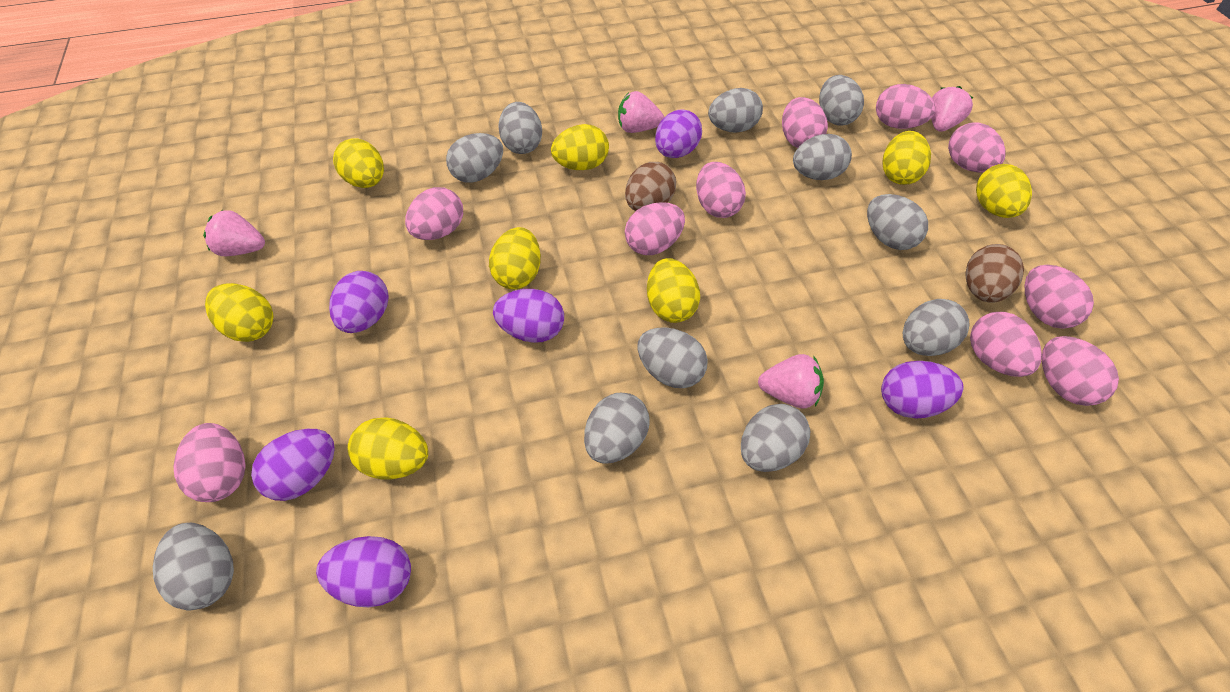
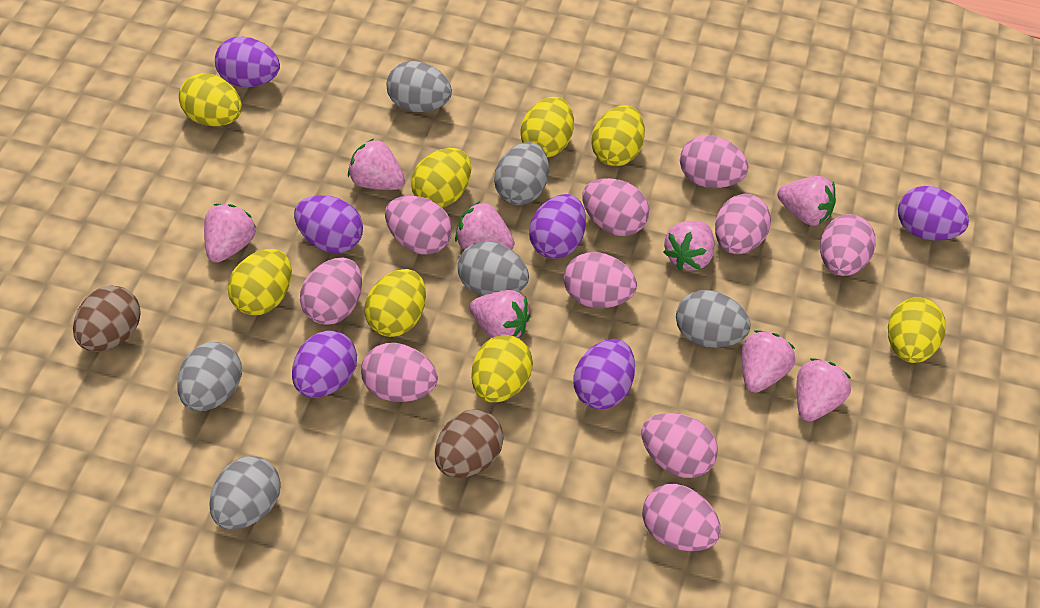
grey egg: 11 -> 6
pink strawberry: 4 -> 8

